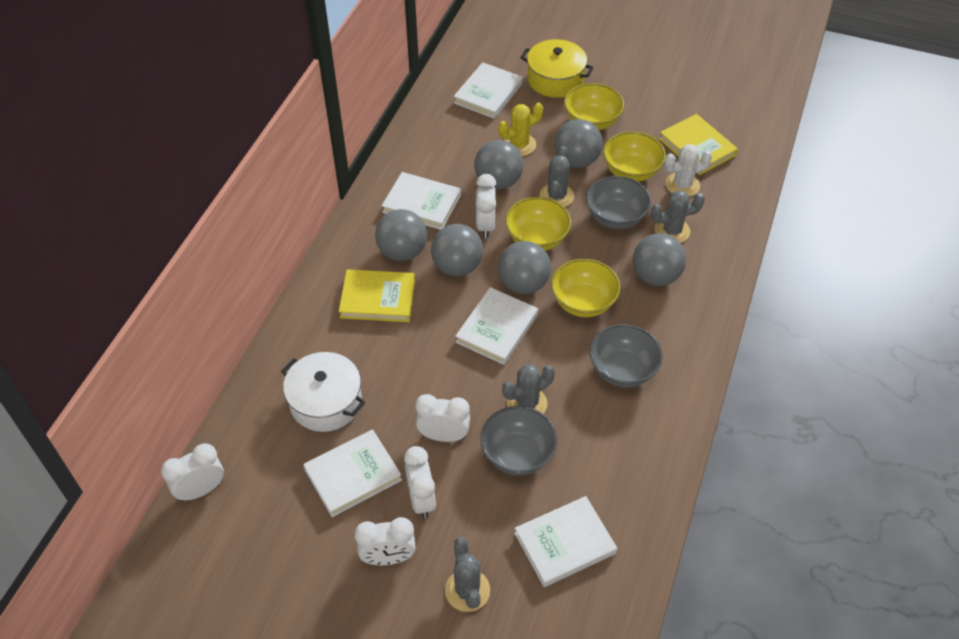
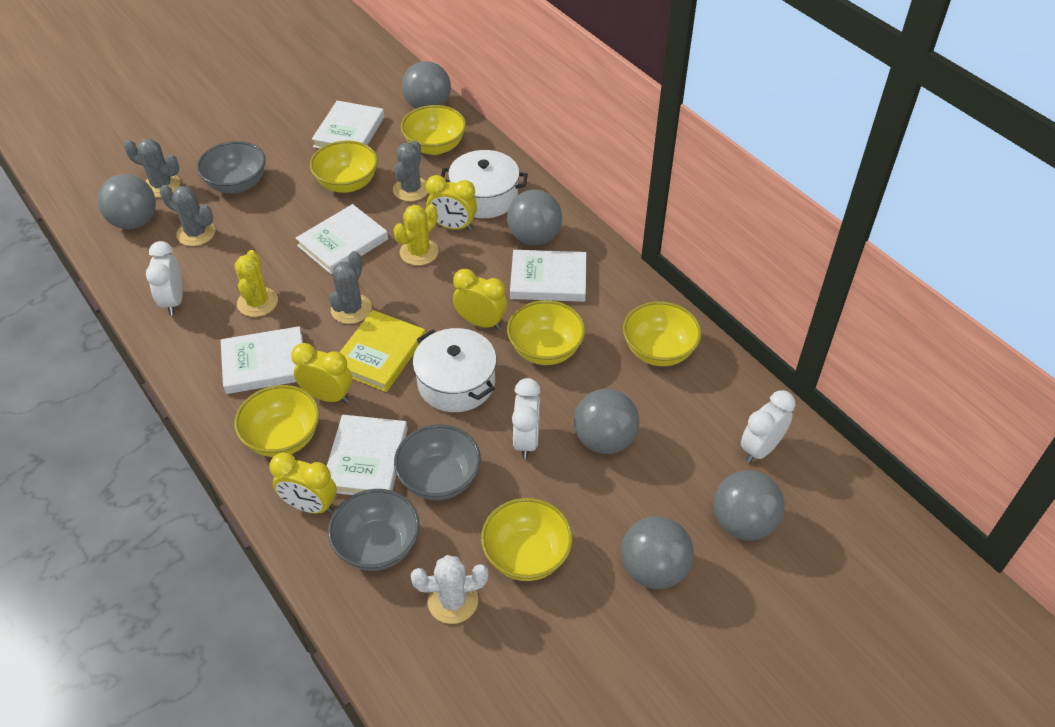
white clock: 5 -> 3
white pot: 1 -> 2
yellow book: 2 -> 1
yellow bowl: 4 -> 6
yellow cactus: 1 -> 2
yellow clock: 0 -> 4
yellow pot: 1 -> 0

